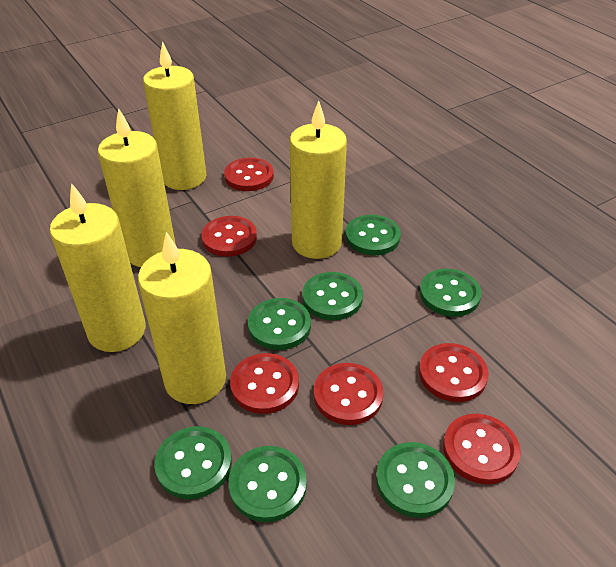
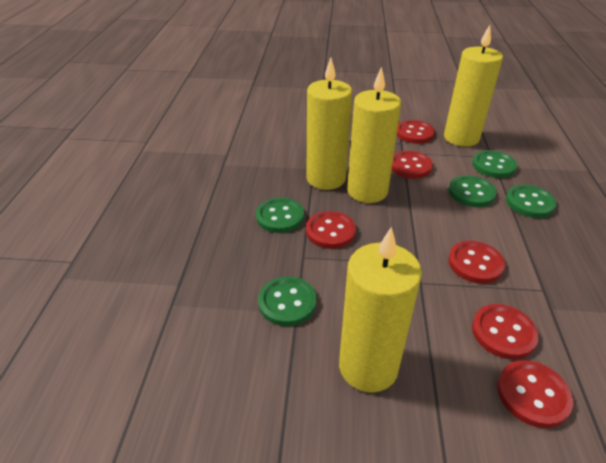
green button: 7 -> 5
yellow candle: 5 -> 4

